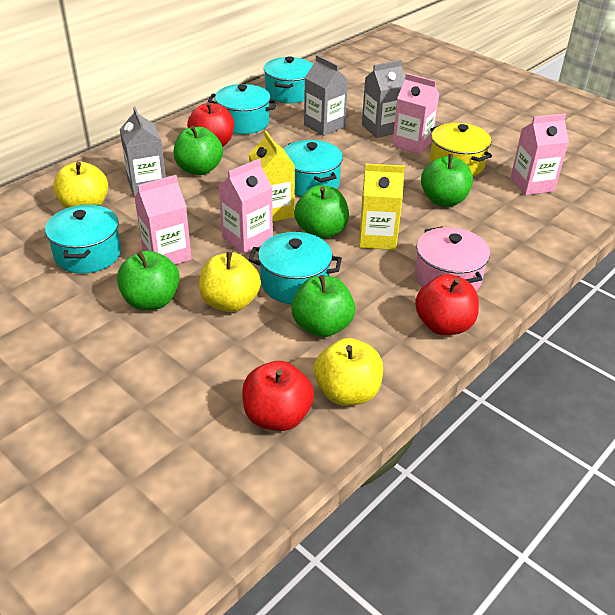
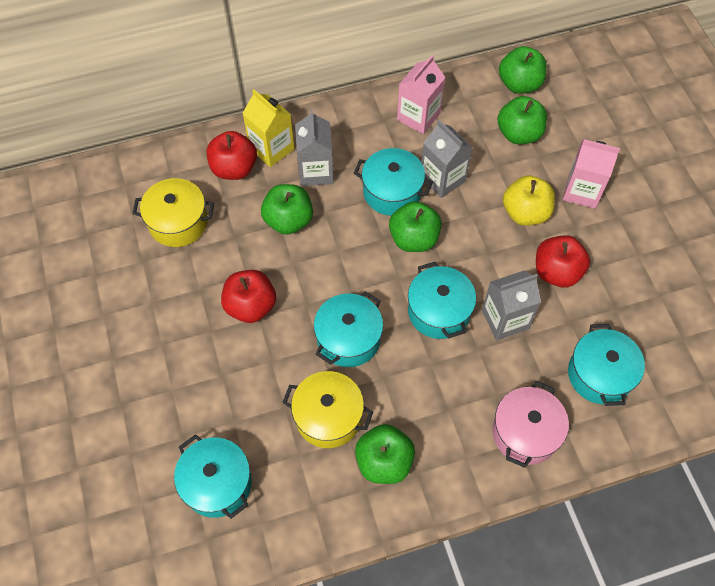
pink carton: 4 -> 2
yellow apple: 3 -> 1
yellow carton: 2 -> 1
yellow pot: 1 -> 2

